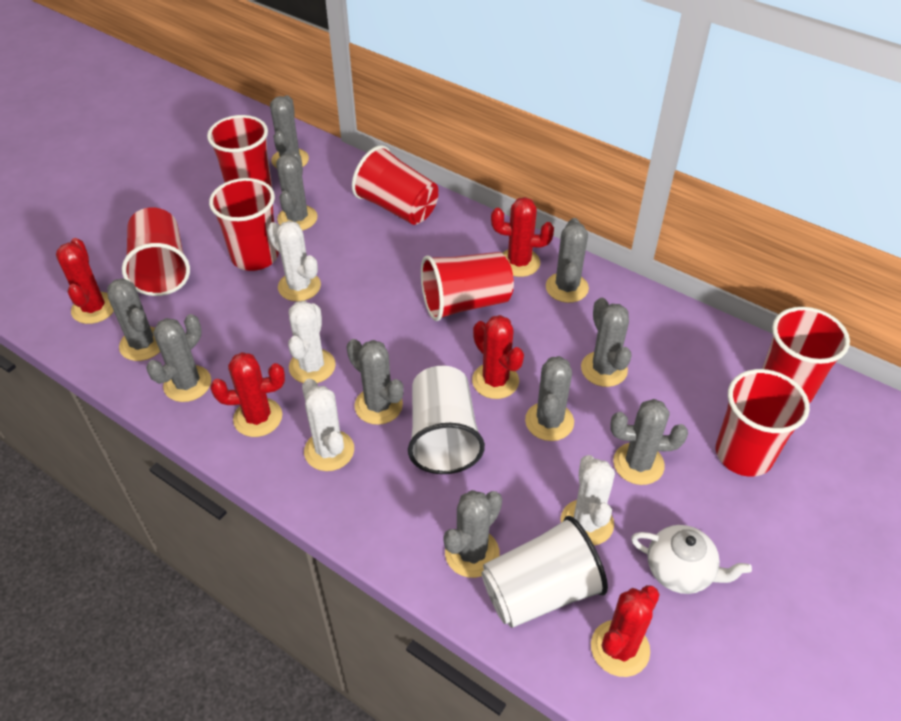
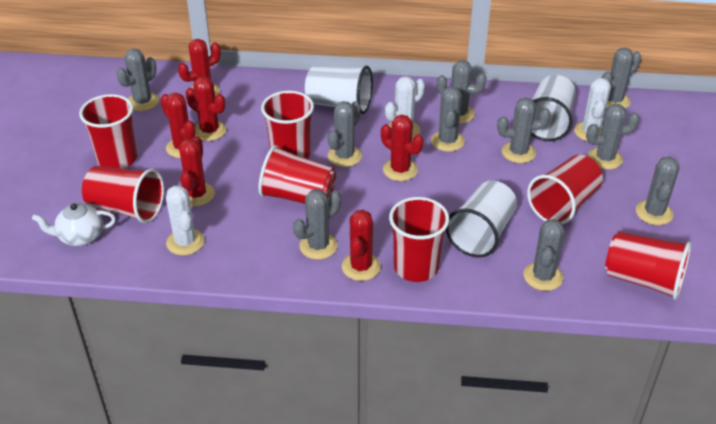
red cactus: 5 -> 6
white cactus: 4 -> 3
white cup: 2 -> 3

